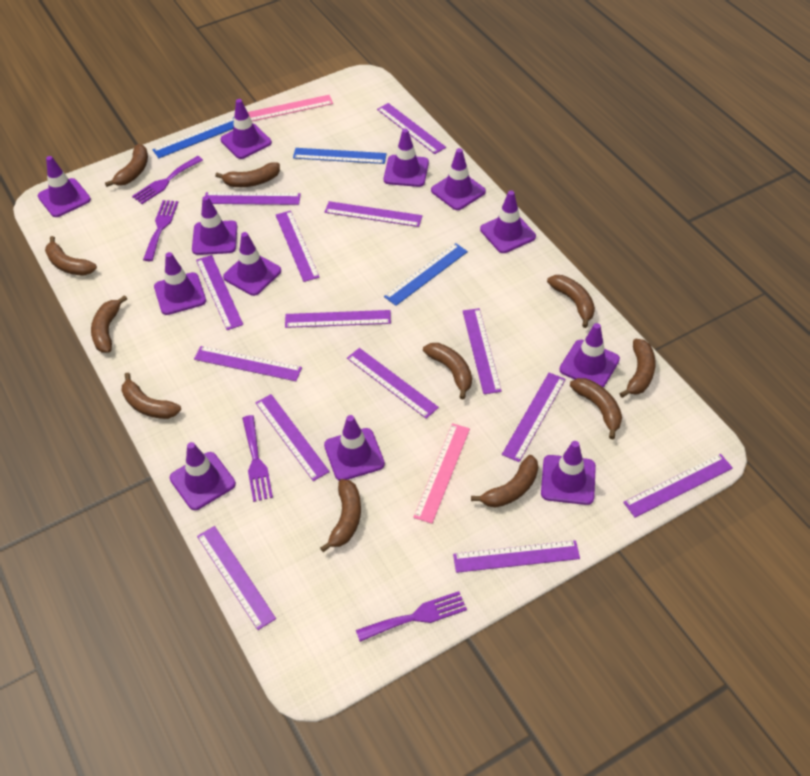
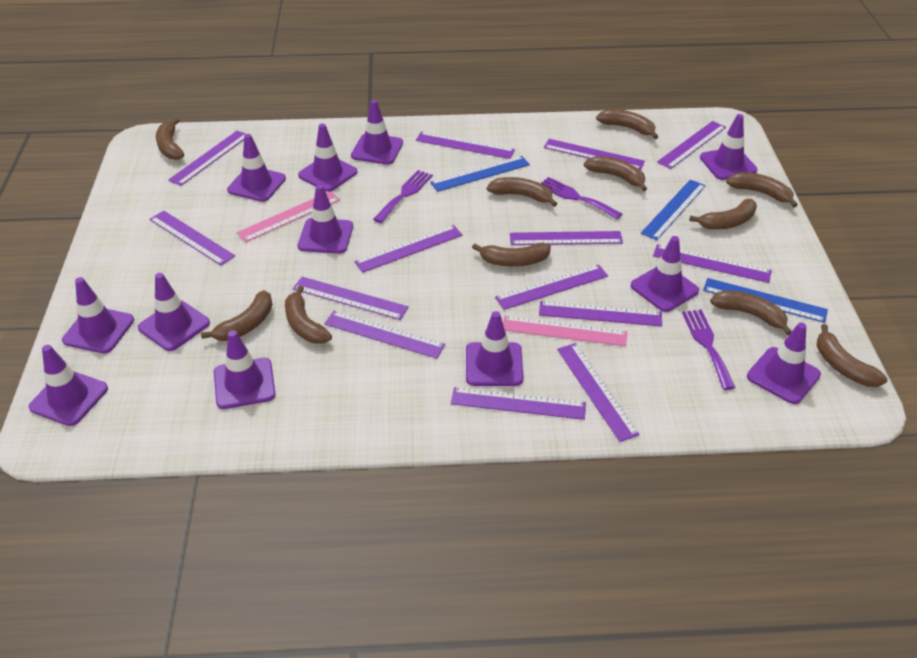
purple fork: 4 -> 3

